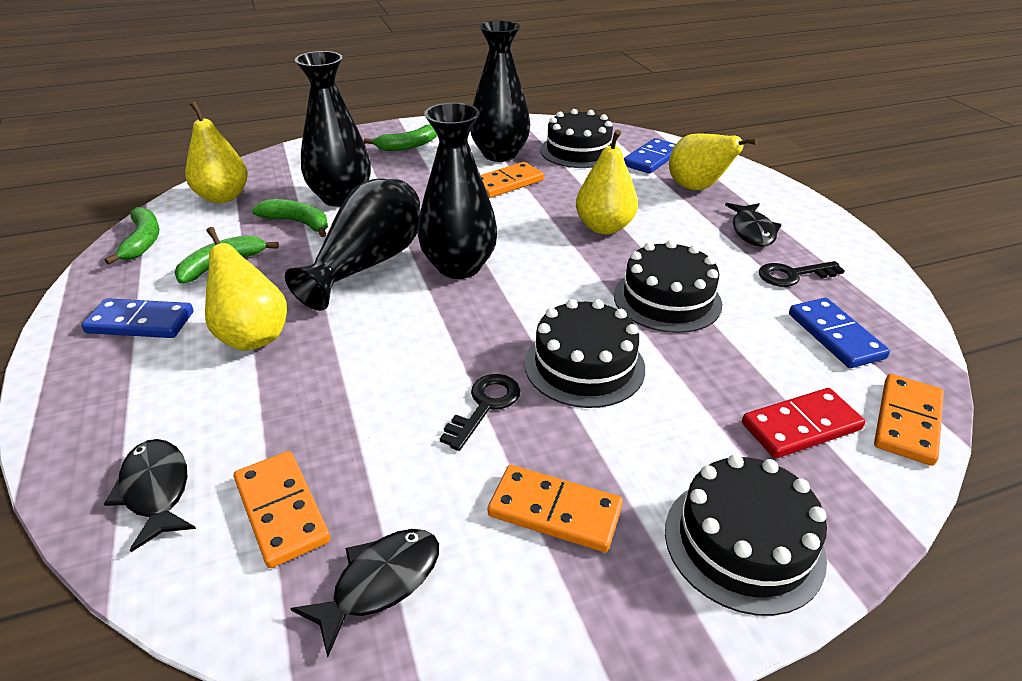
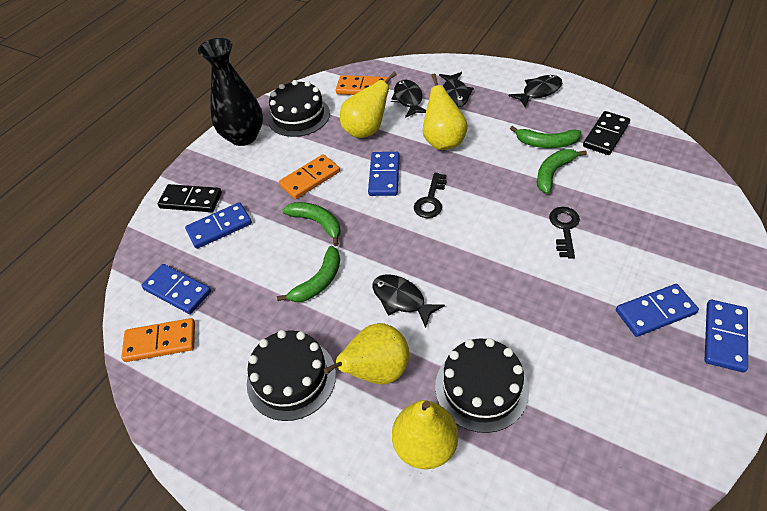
black cake: 4 -> 3
black domino: 0 -> 2
black fish: 3 -> 4
black vase: 4 -> 1
blue domino: 3 -> 5
orange domino: 4 -> 3
red domino: 1 -> 0

